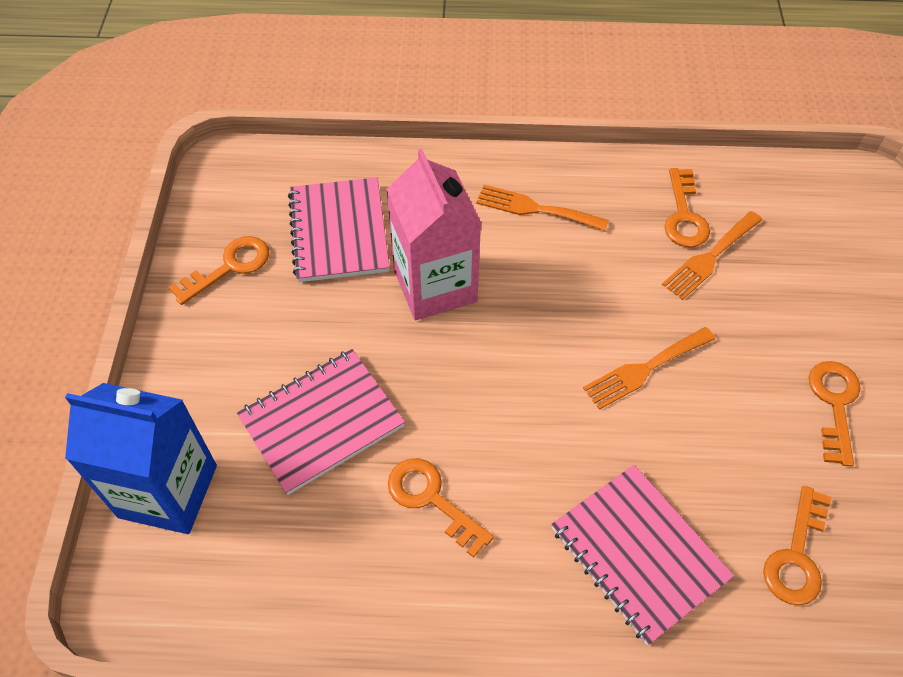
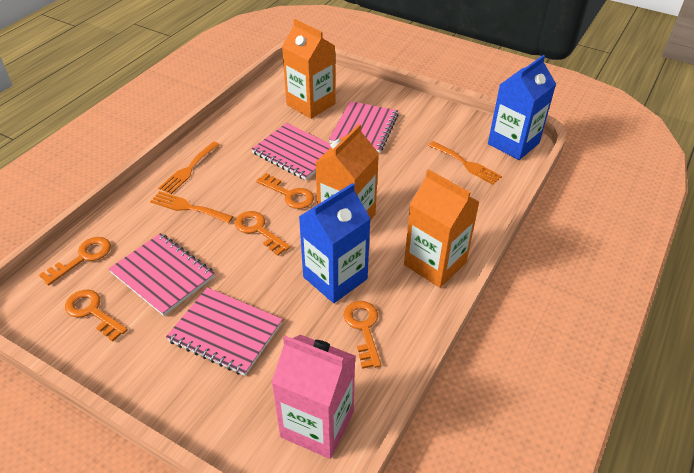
blue carton: 1 -> 2
orange carton: 0 -> 3
pink notebook: 3 -> 4

